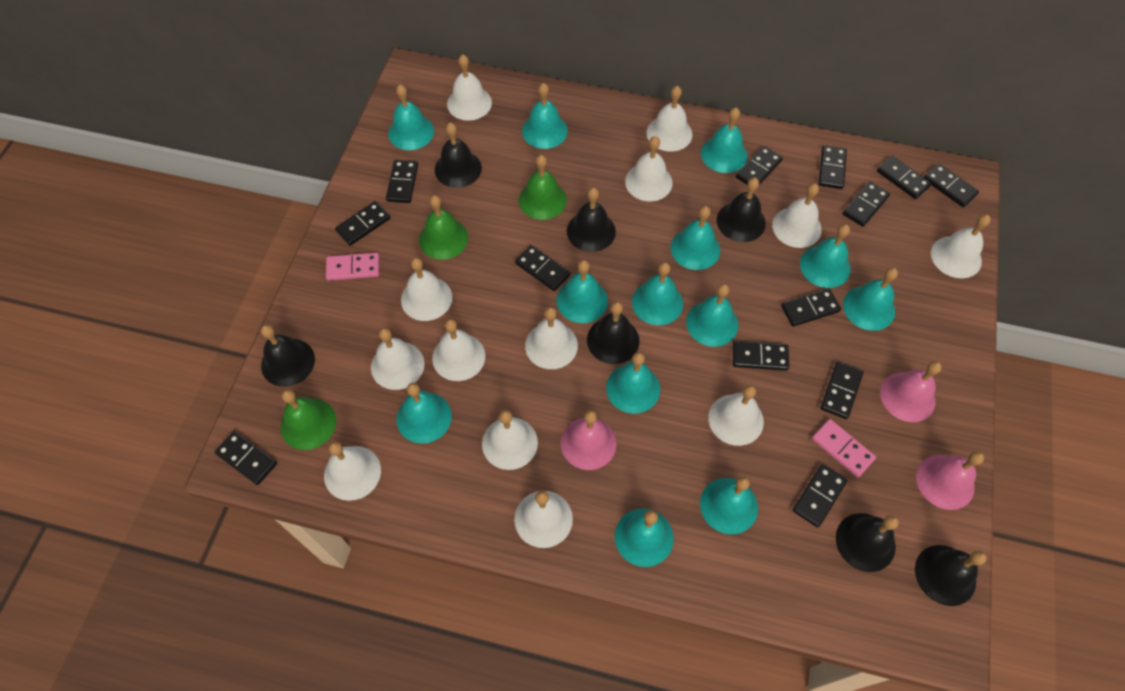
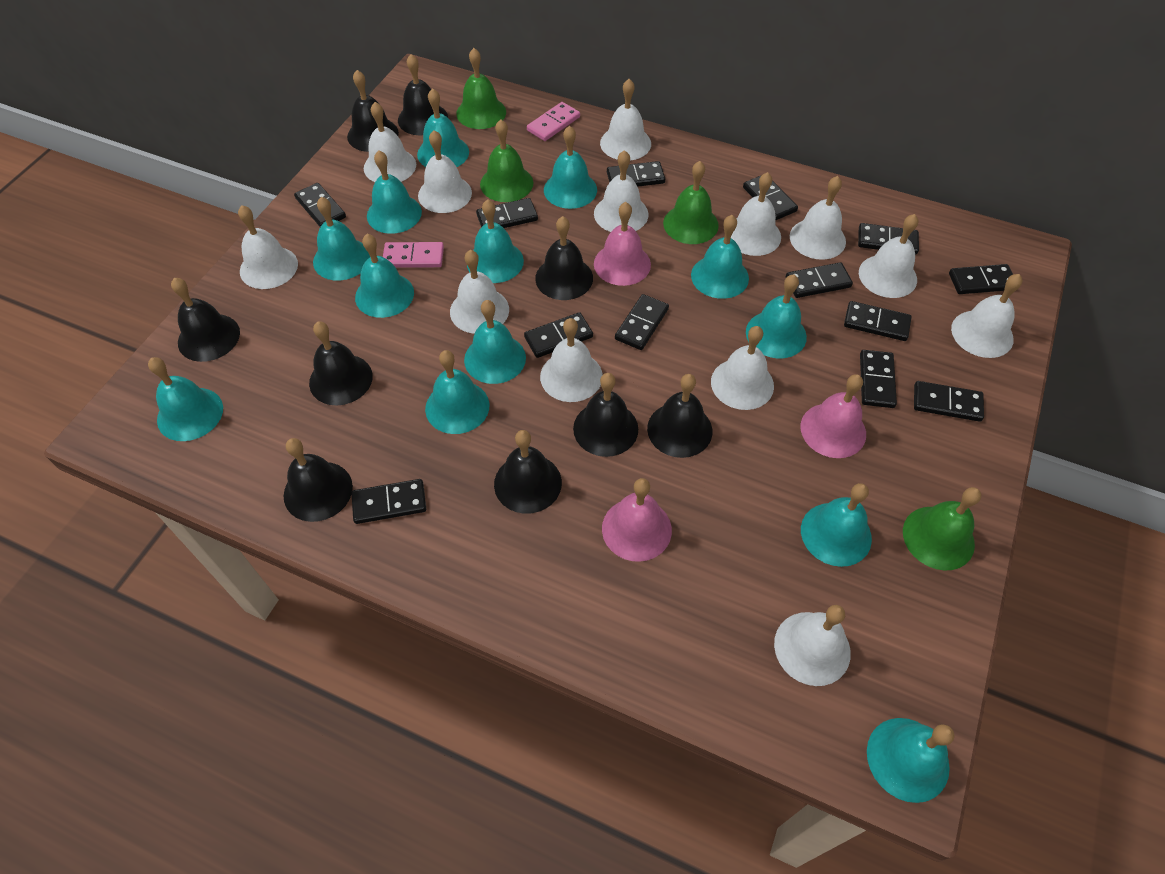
black bell: 7 -> 9
green bell: 3 -> 4

